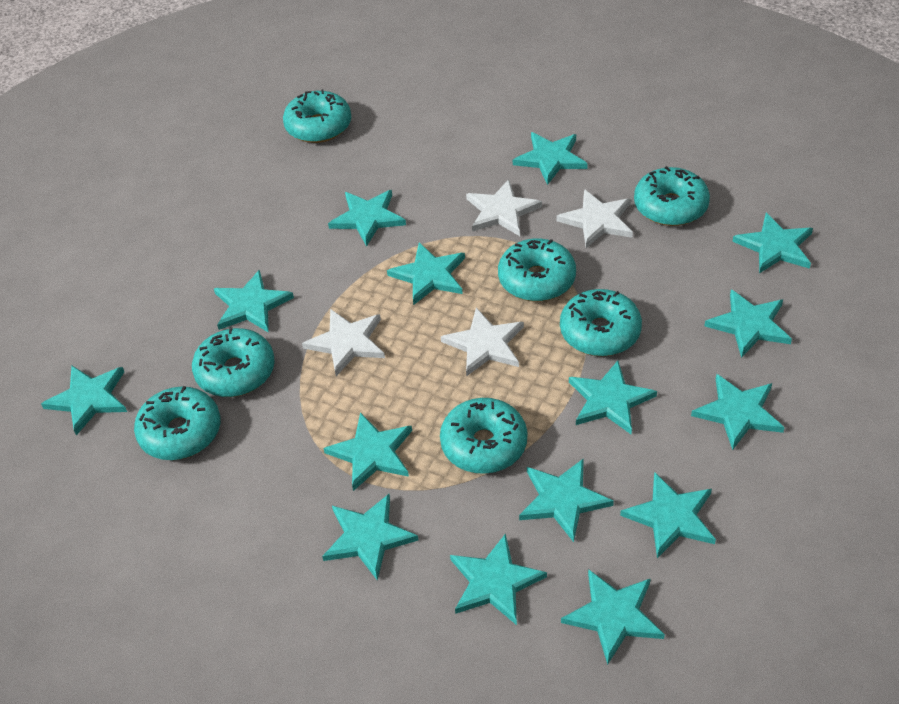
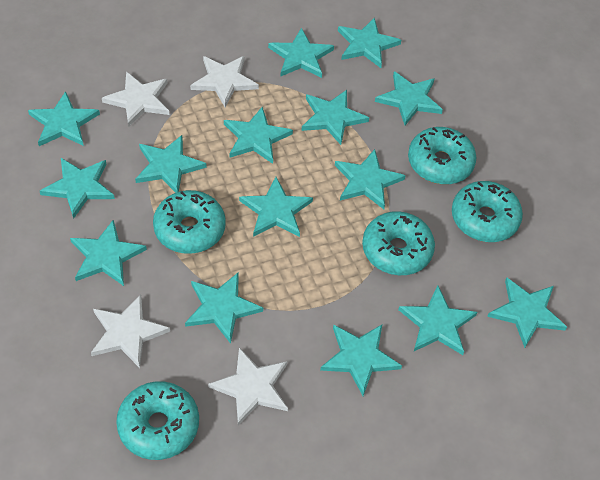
turquoise donut: 7 -> 5

